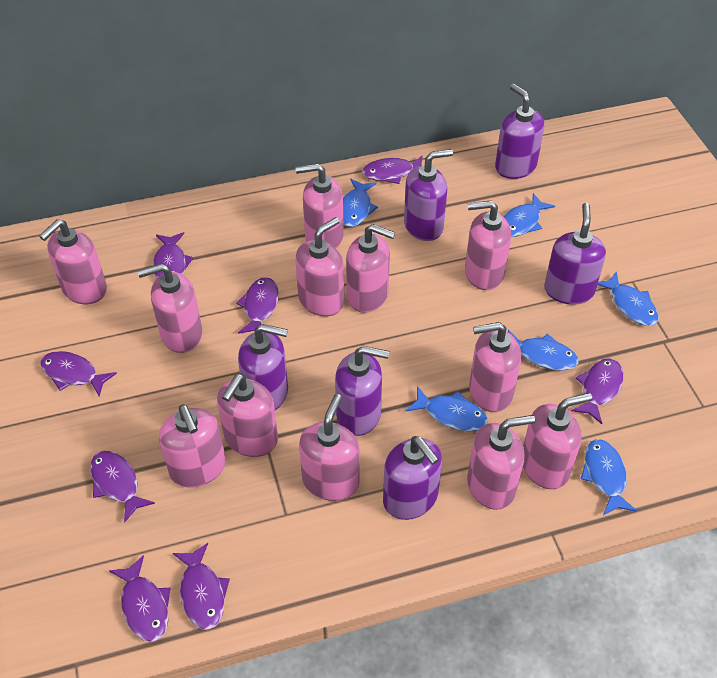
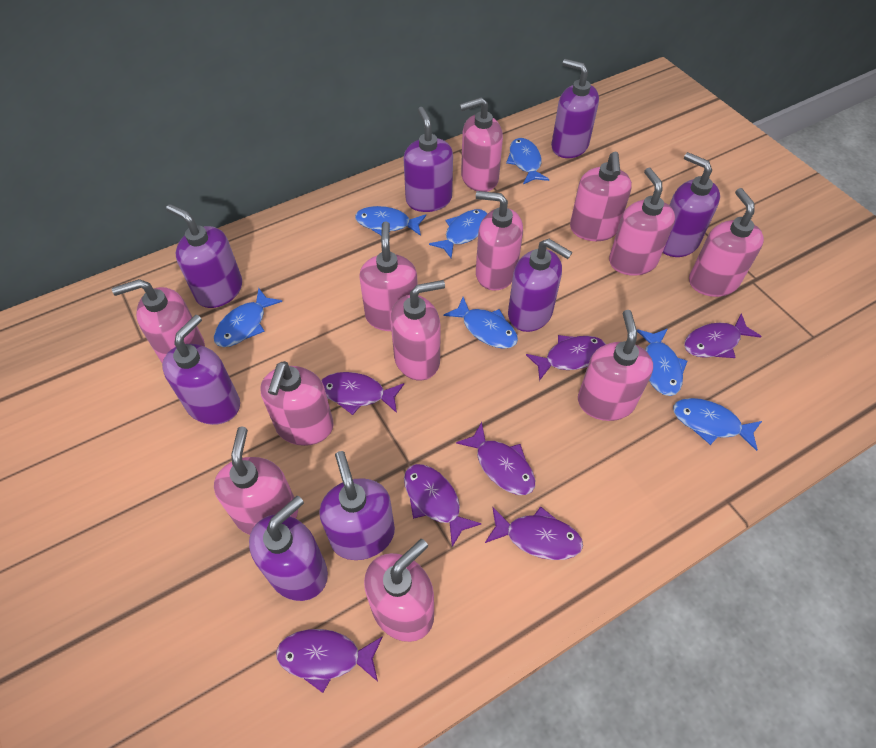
blue fish: 6 -> 7
purple fish: 8 -> 7
purple soap dispenser: 6 -> 8

